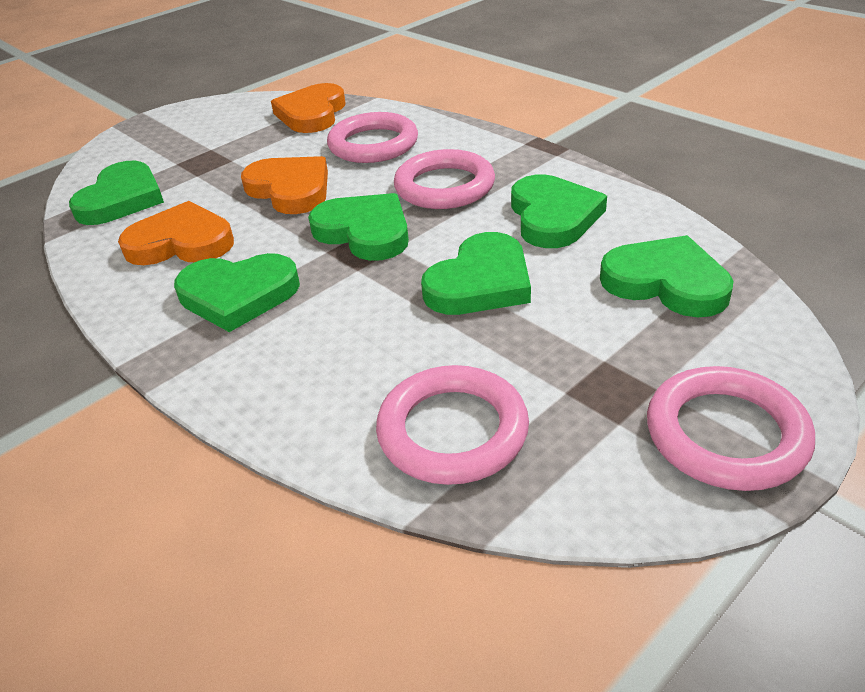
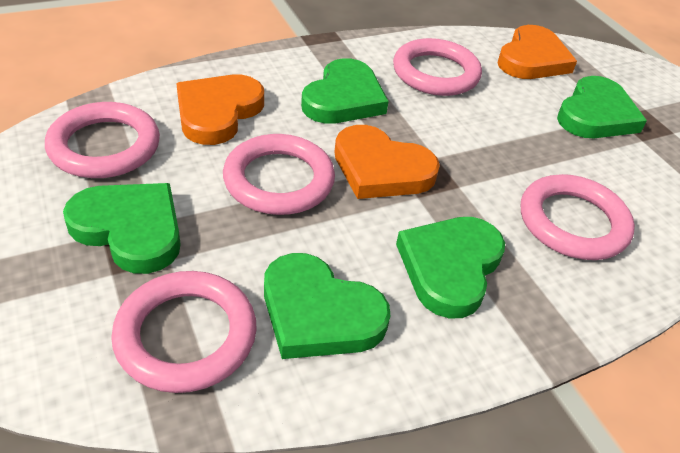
green heart: 6 -> 5
pink ring: 4 -> 5

